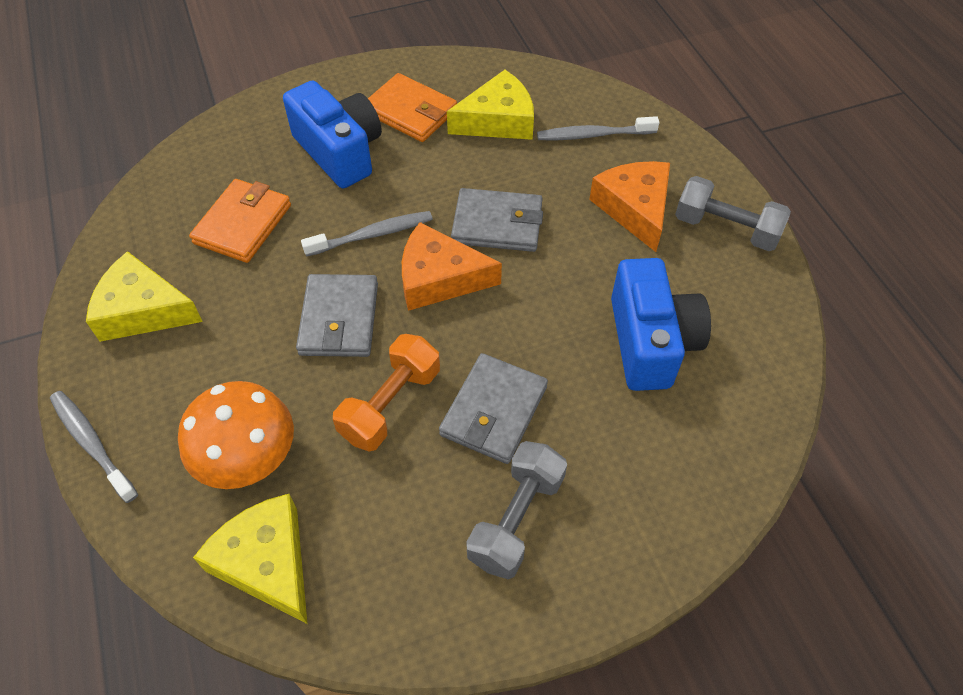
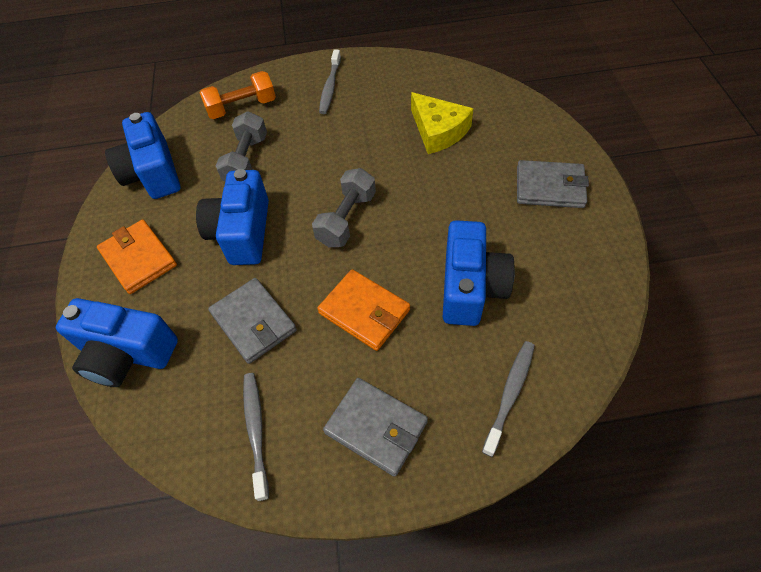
blue camera: 2 -> 4
orange cheese: 2 -> 0
orange mushroom: 1 -> 0
yellow cheese: 3 -> 1

